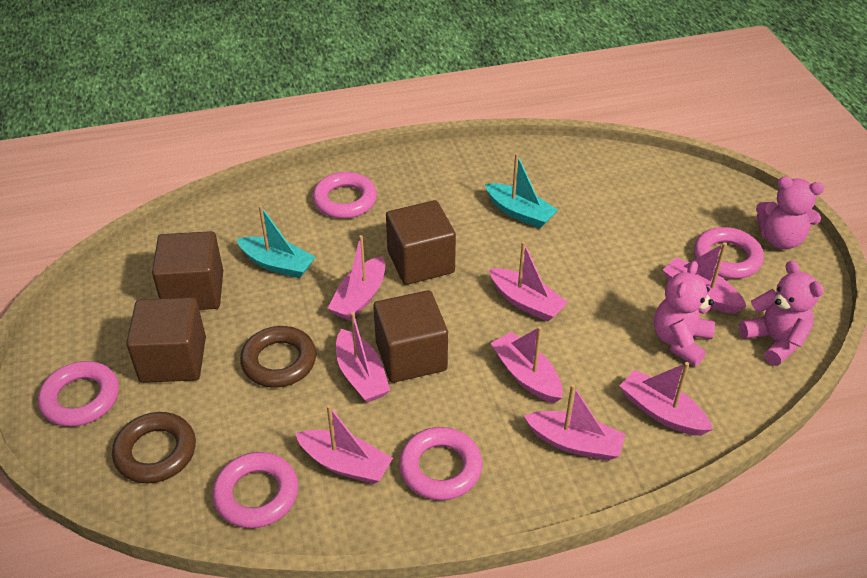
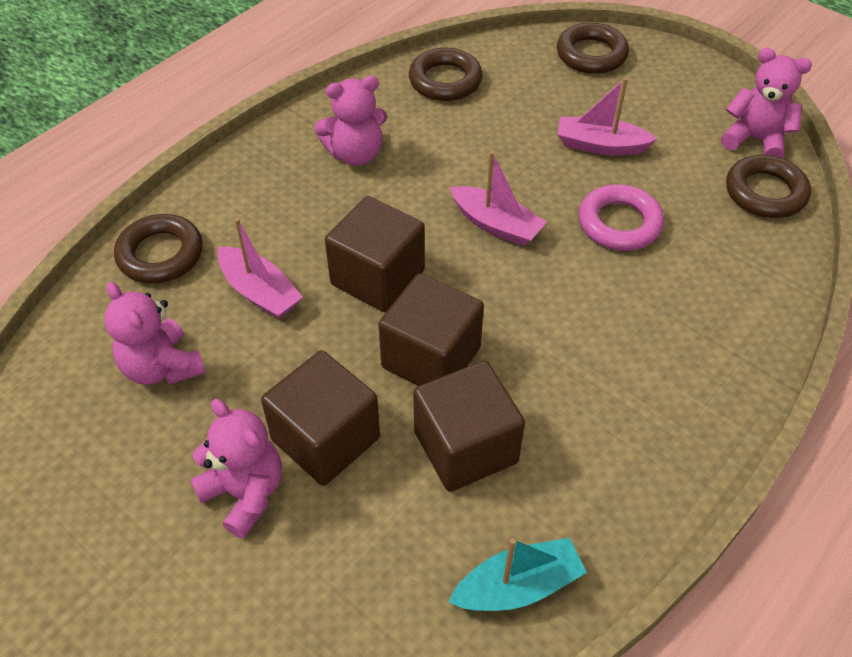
brown ring: 2 -> 4
pink boat: 8 -> 3
pink ring: 5 -> 1
pink teddy bear: 3 -> 4
turquoise boat: 2 -> 1

